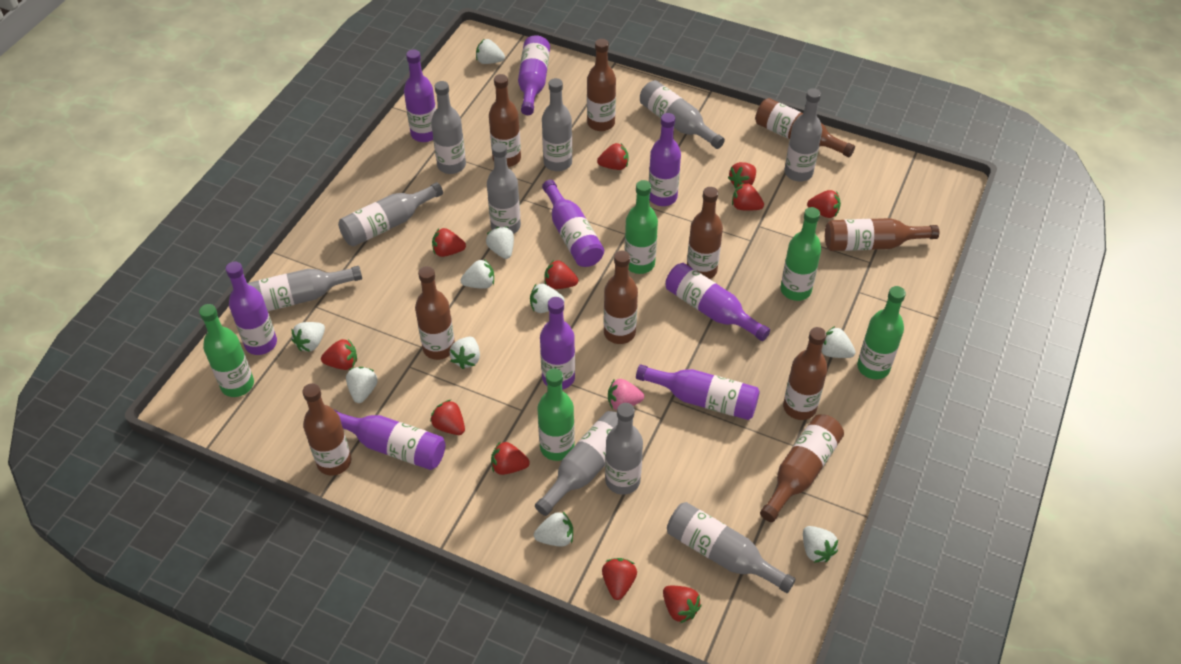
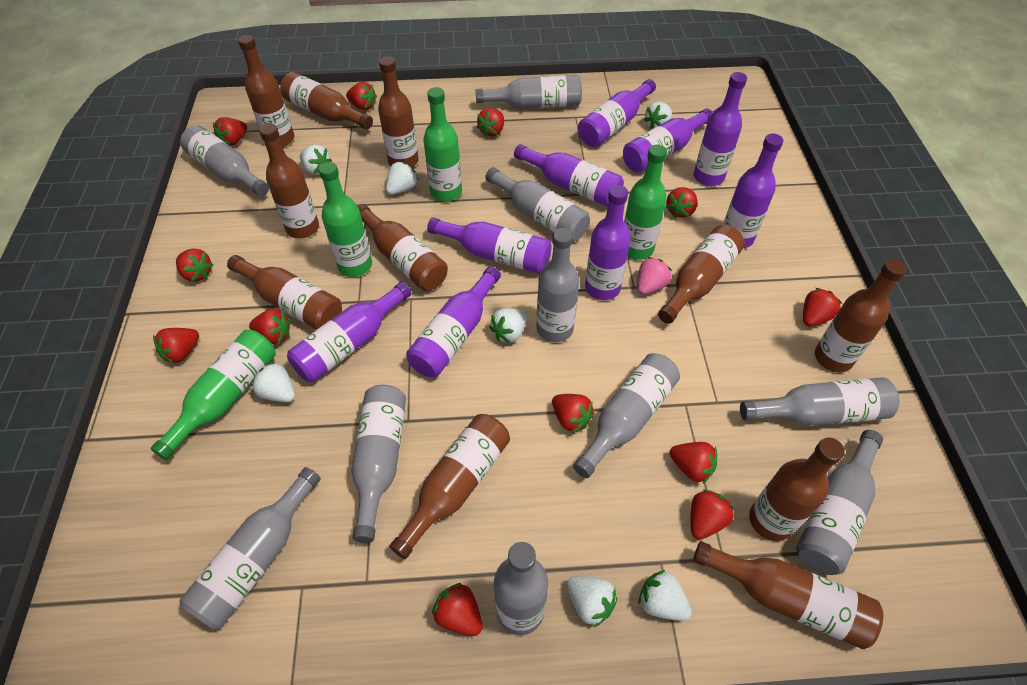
brown bottle: 10 -> 11
green bottle: 5 -> 4
red strawberry: 11 -> 12
white strawberry: 10 -> 7

